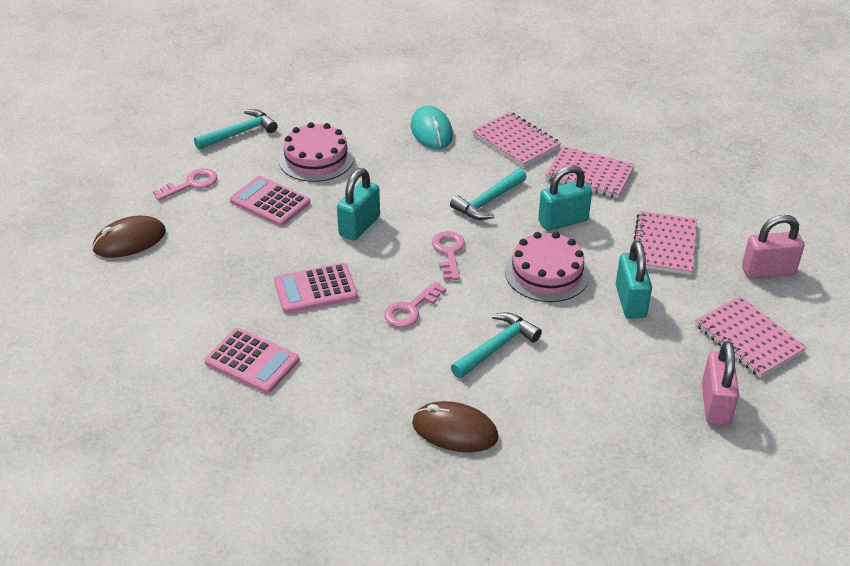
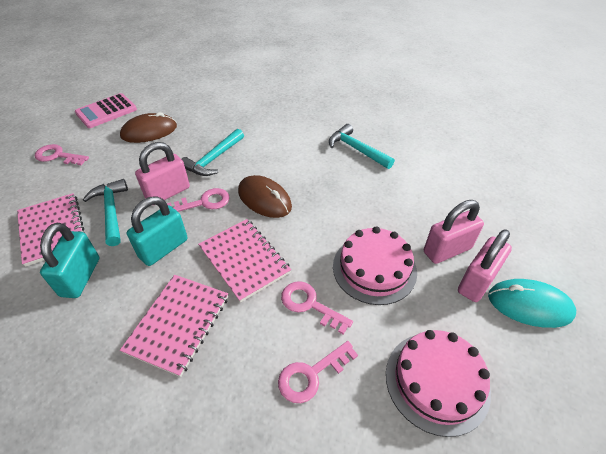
pink calculator: 3 -> 1
pink key: 3 -> 4
pink notebook: 4 -> 3
pink padlock: 2 -> 3
turquoise padlock: 3 -> 2

